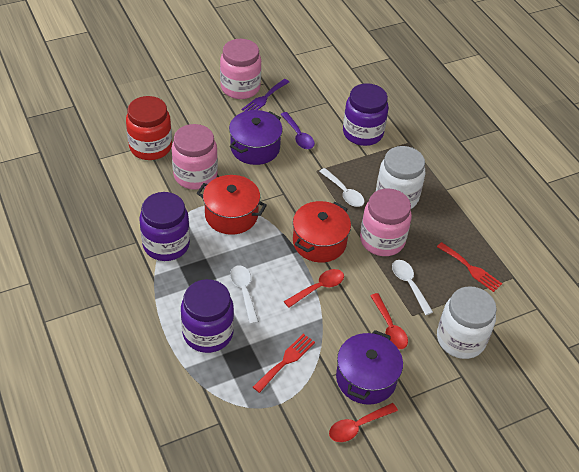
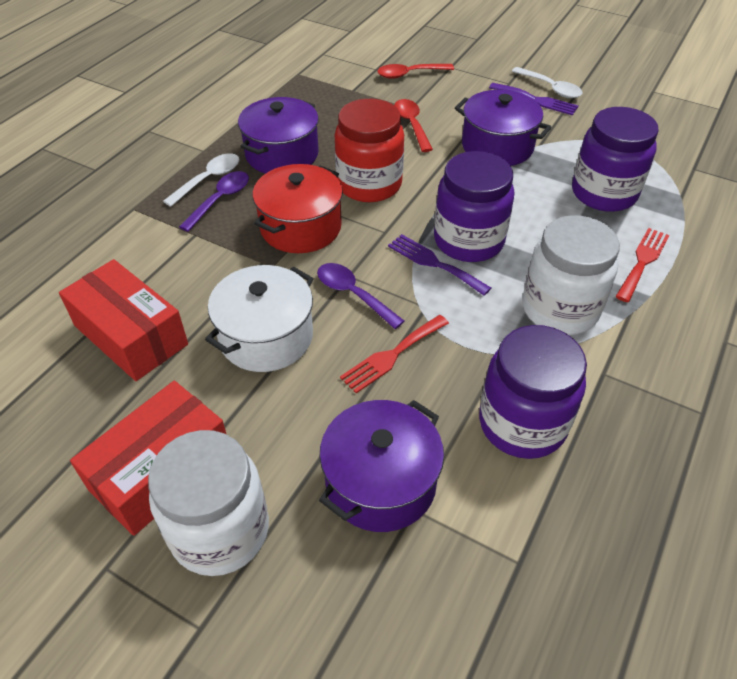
pink jar: 3 -> 0
purple fork: 1 -> 2
purple pot: 2 -> 3
purple spoon: 1 -> 2
red box: 0 -> 2
red pot: 2 -> 1
red spoon: 3 -> 2
white pot: 0 -> 1
white spoon: 3 -> 2

